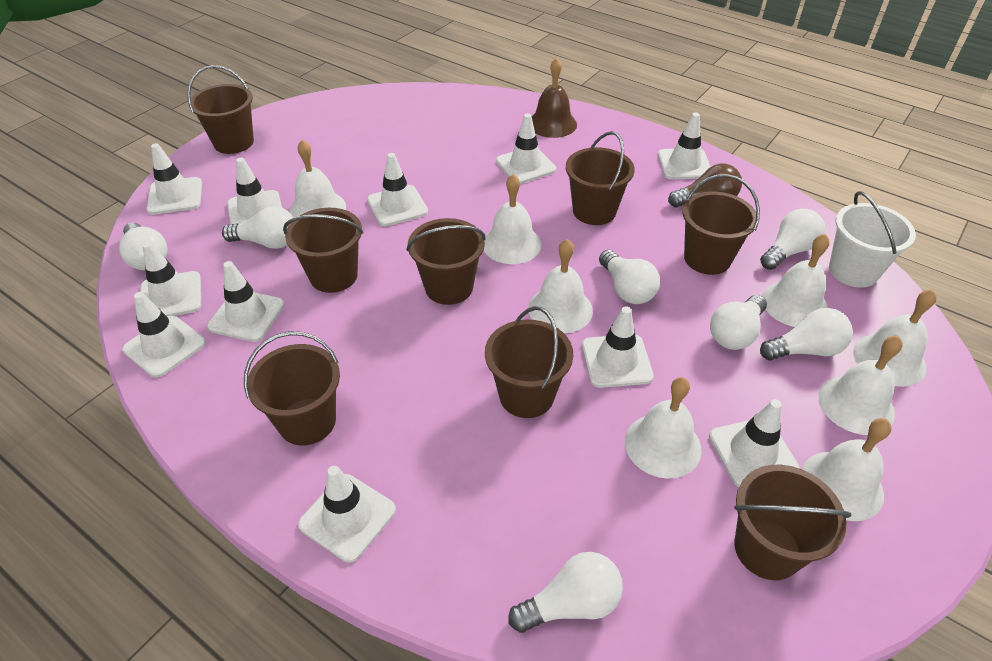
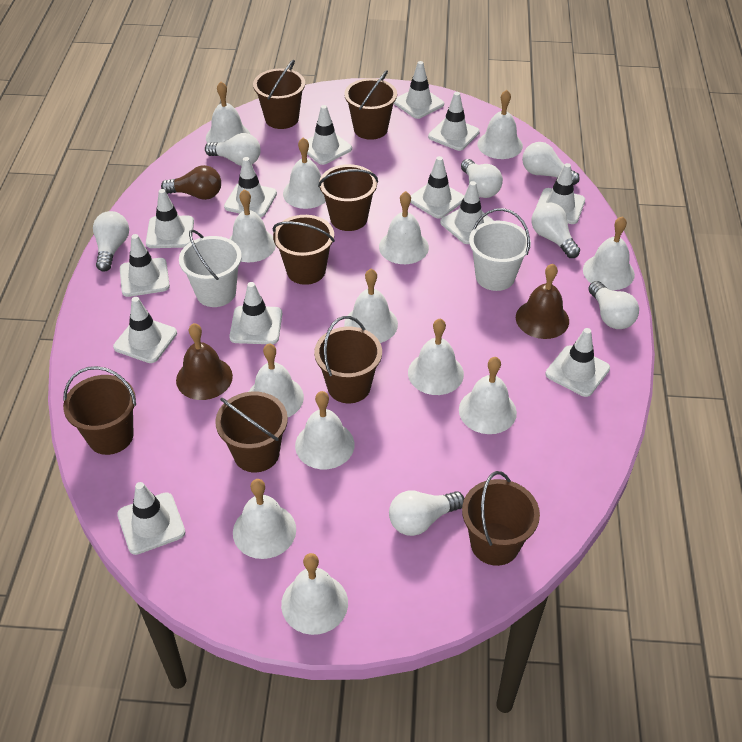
brown bell: 1 -> 2
white bell: 8 -> 13
white bucket: 1 -> 2
white traffic cone: 11 -> 13

